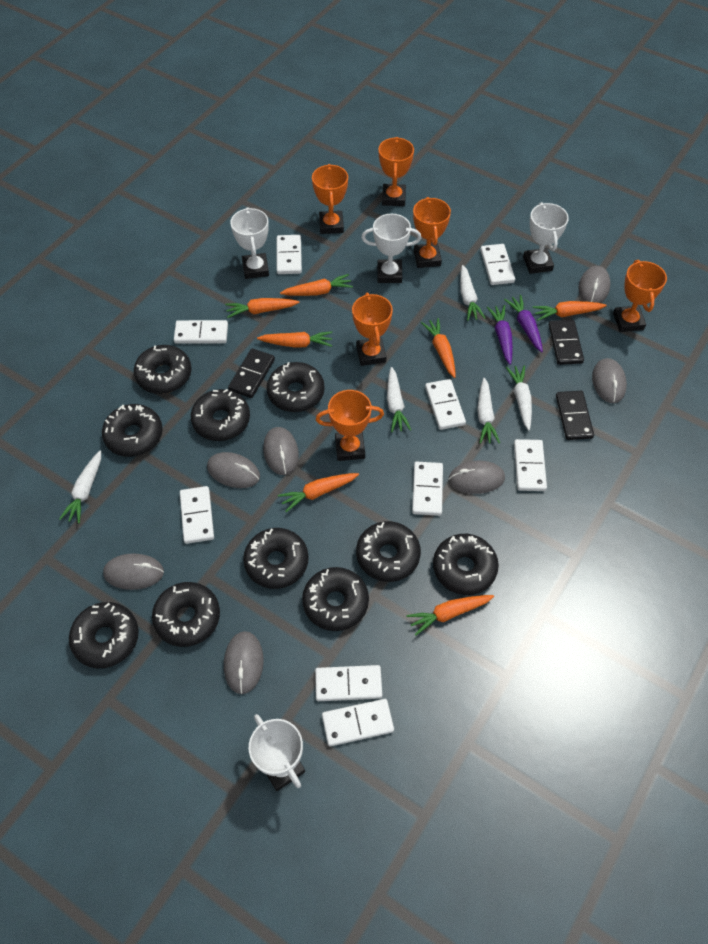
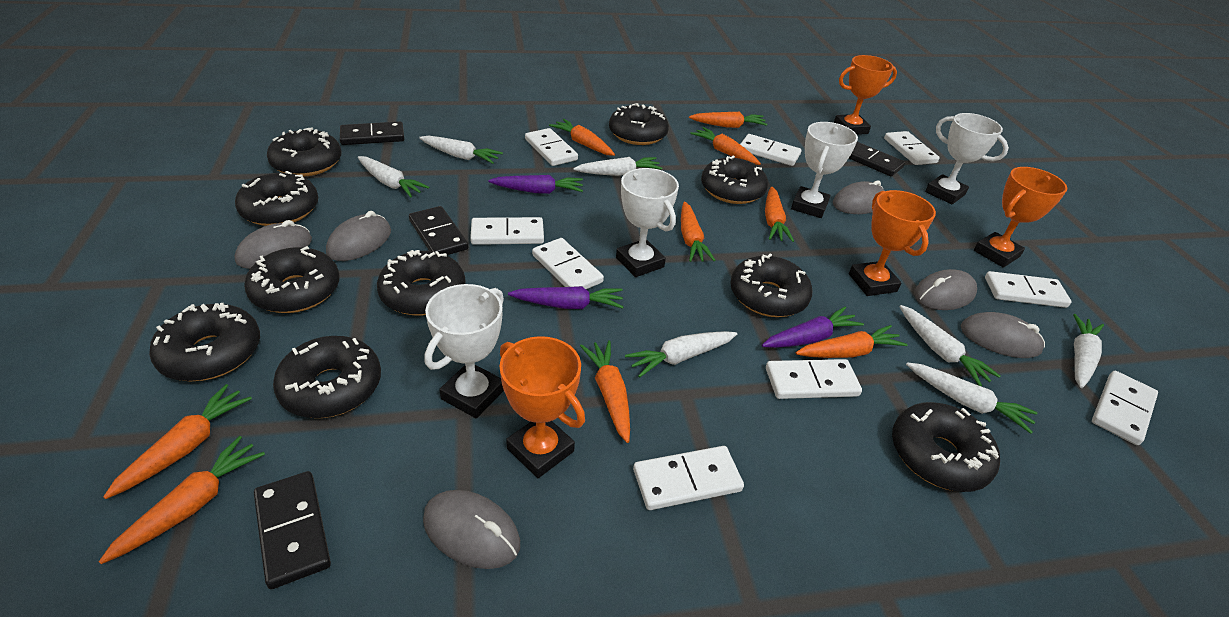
black domino: 3 -> 4
grey mouse: 7 -> 6
orange carrot: 7 -> 9
orange trophy: 6 -> 4
purple carrot: 2 -> 3
white carrot: 5 -> 7

